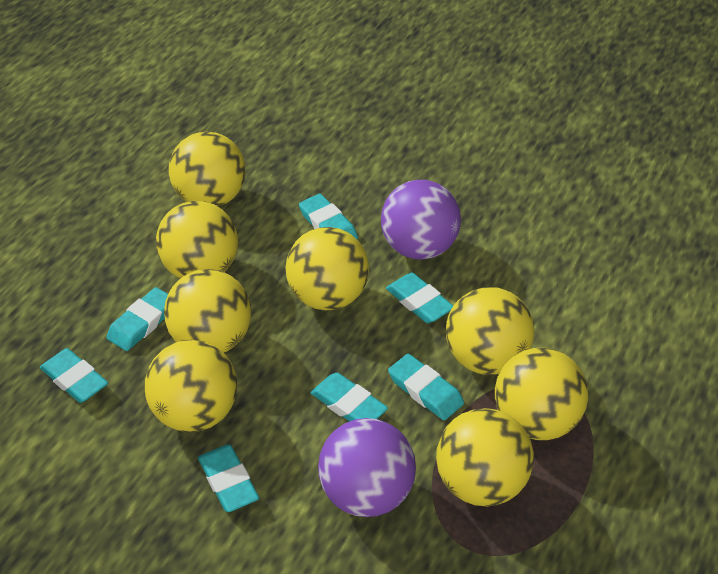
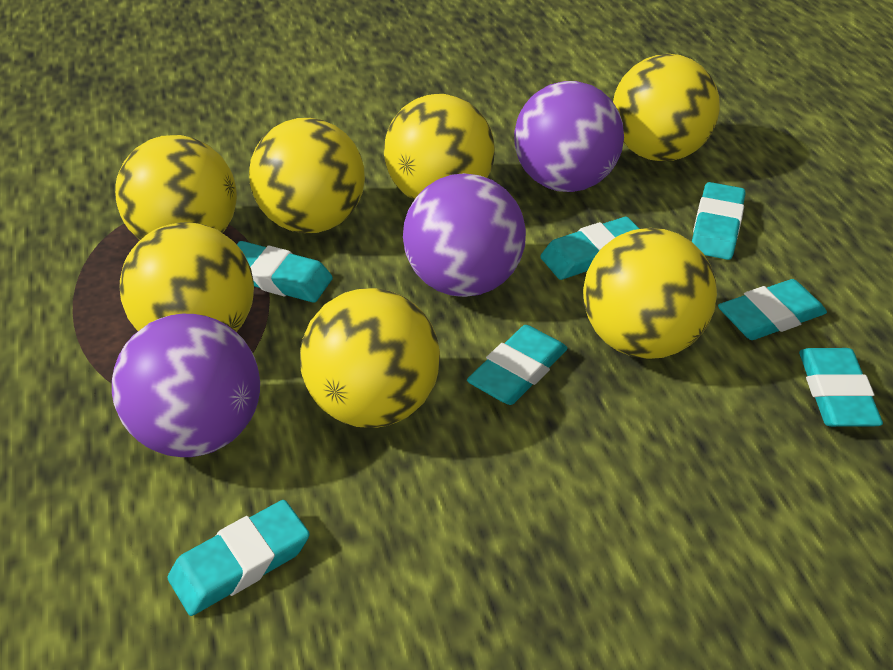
purple ball: 2 -> 3
yellow ball: 8 -> 7

